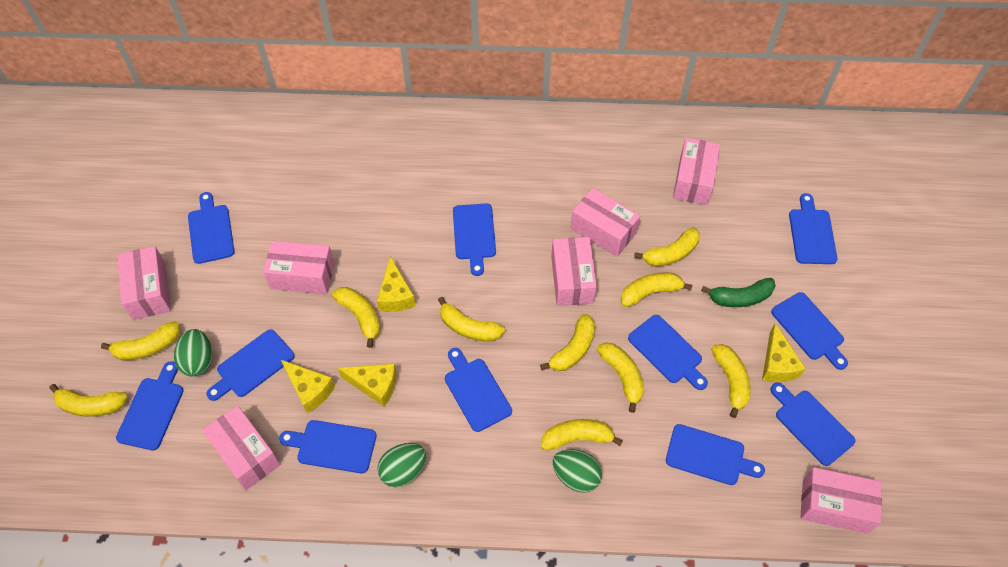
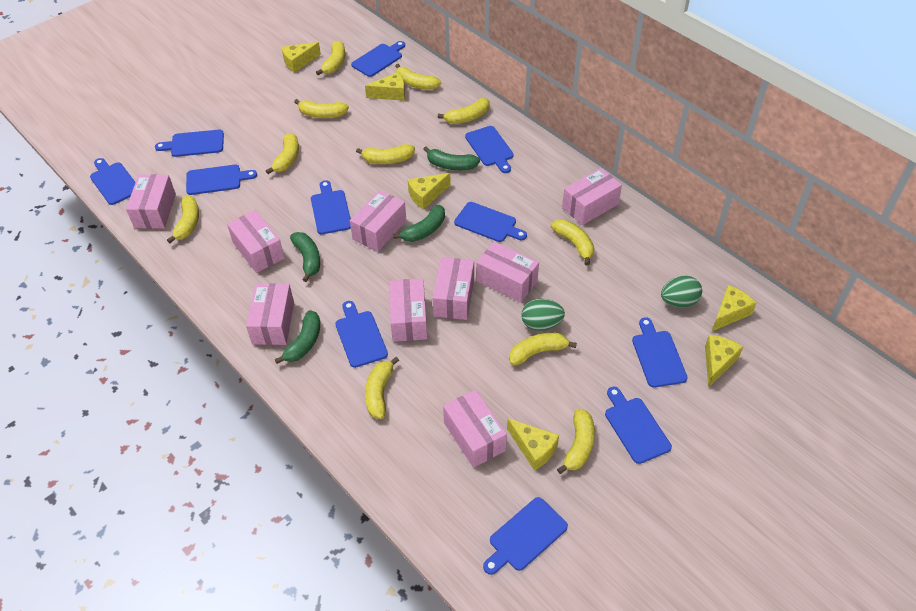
green banana: 1 -> 4
green egg: 3 -> 2
pink box: 7 -> 9
yellow banana: 10 -> 11
yellow cheese: 4 -> 6

